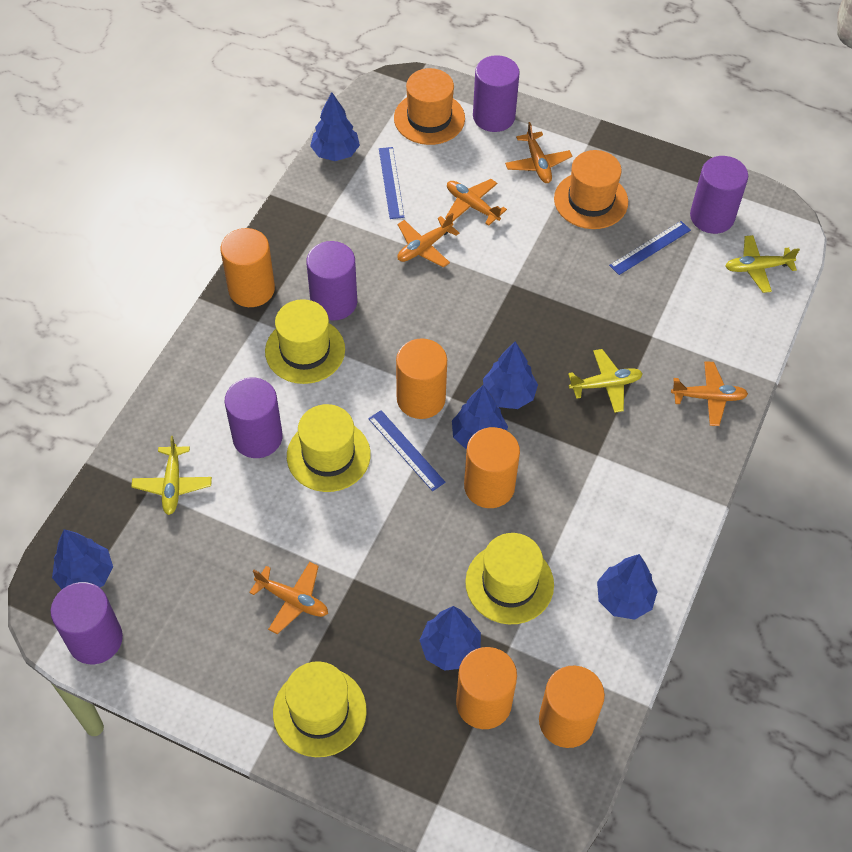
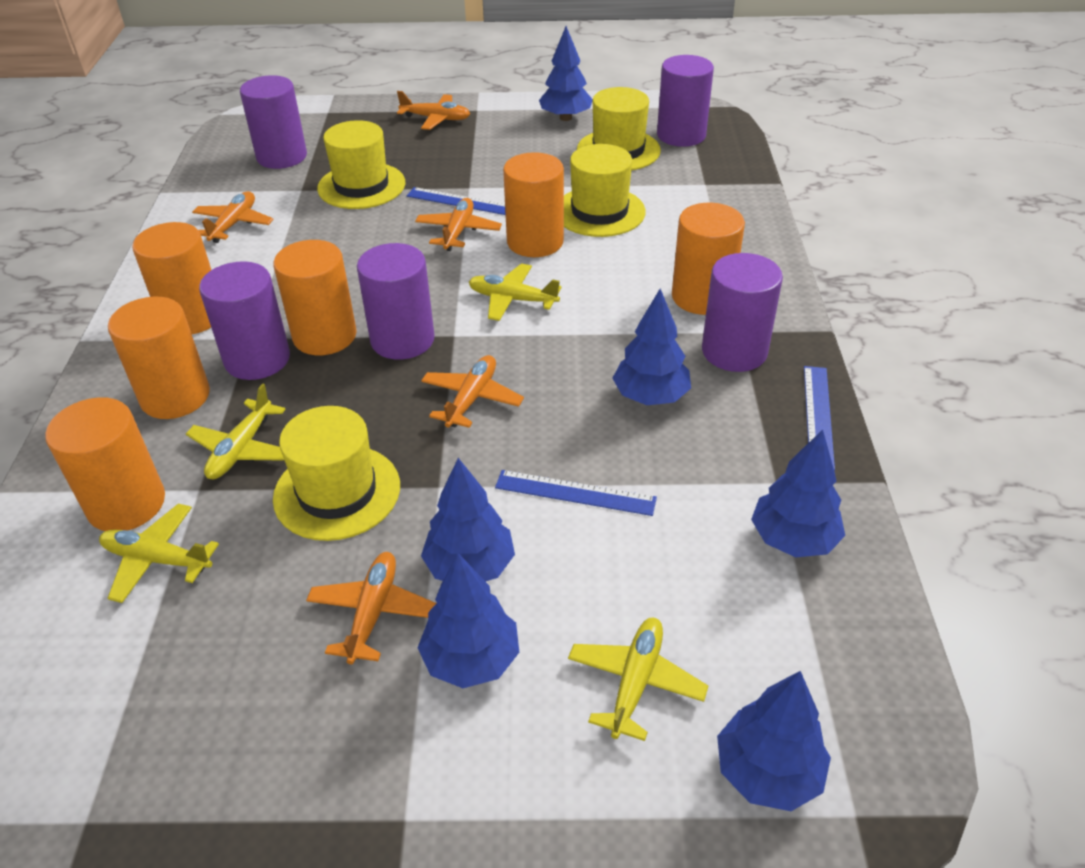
orange cylinder: 5 -> 6
orange hat: 2 -> 0
yellow plane: 3 -> 4

